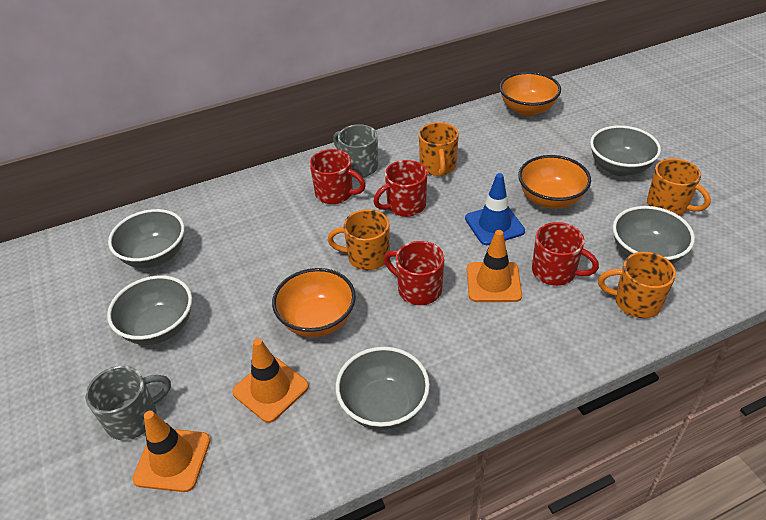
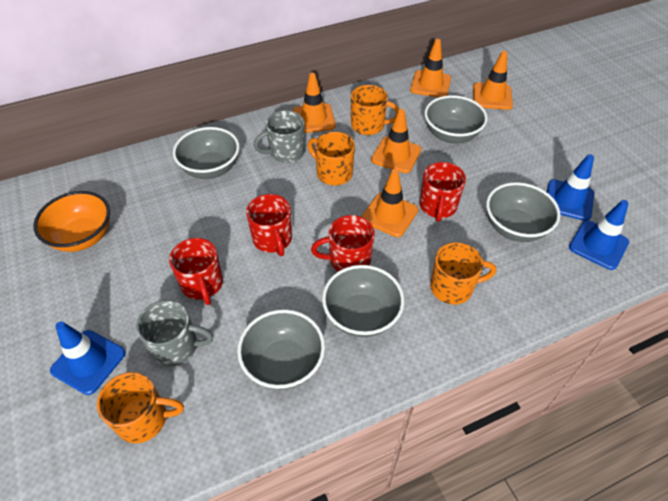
blue traffic cone: 1 -> 3
orange bowl: 3 -> 1
orange traffic cone: 3 -> 5

